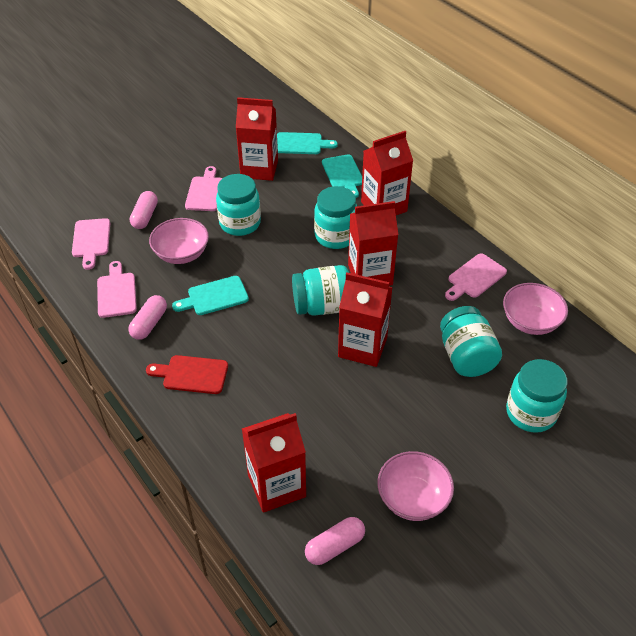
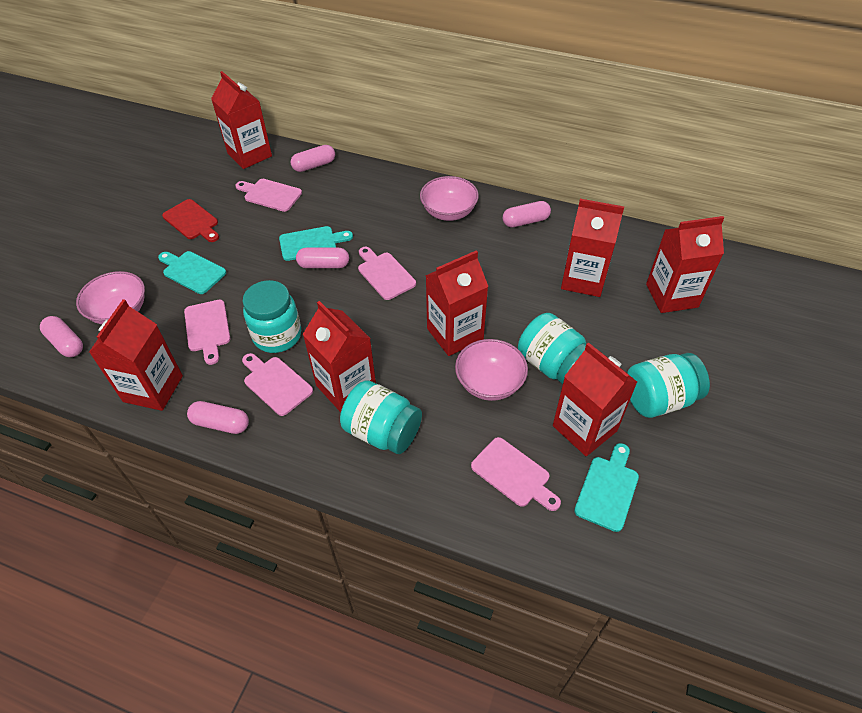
pink capsule: 3 -> 5
pink cutting board: 4 -> 5
red carton: 5 -> 7
turquoise jar: 5 -> 4

